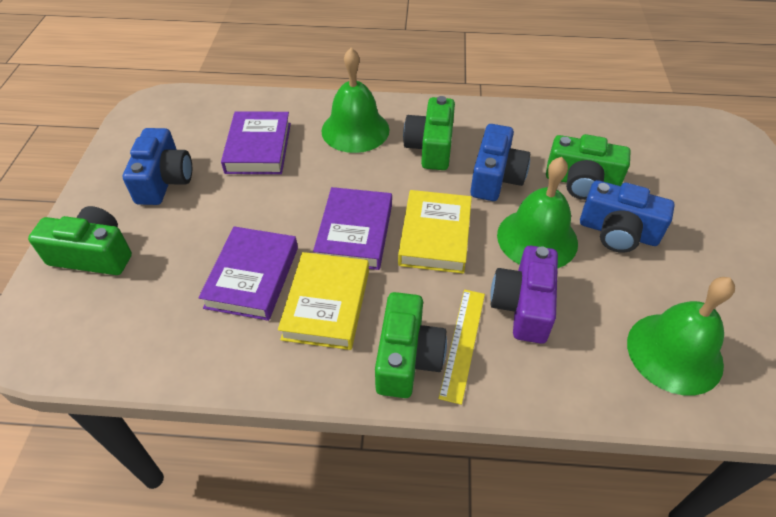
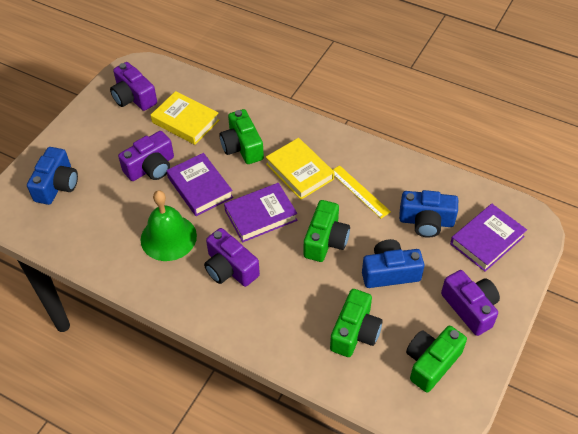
green bell: 3 -> 1
purple camera: 1 -> 4

